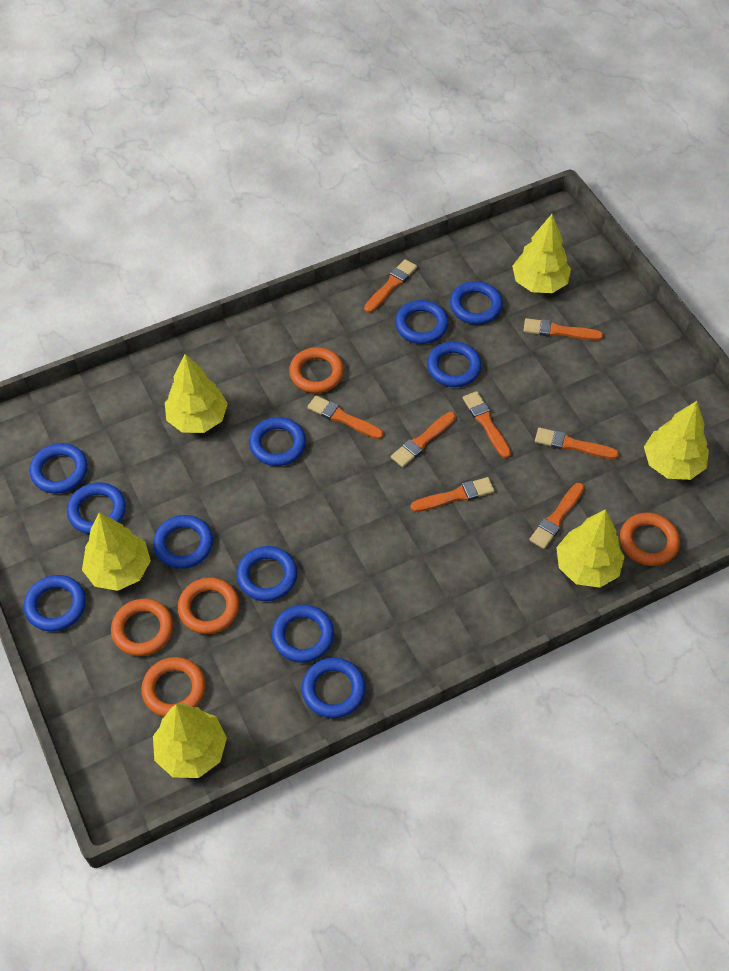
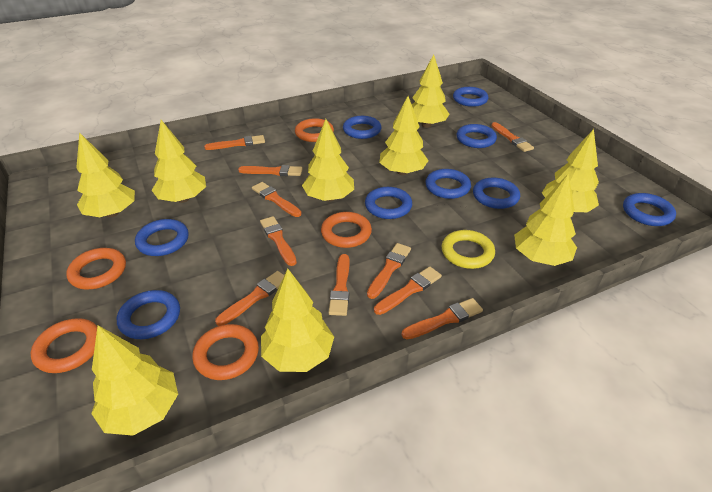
blue ring: 11 -> 9
orange brush: 8 -> 10
yellow ring: 0 -> 1
yellow tree: 6 -> 9

